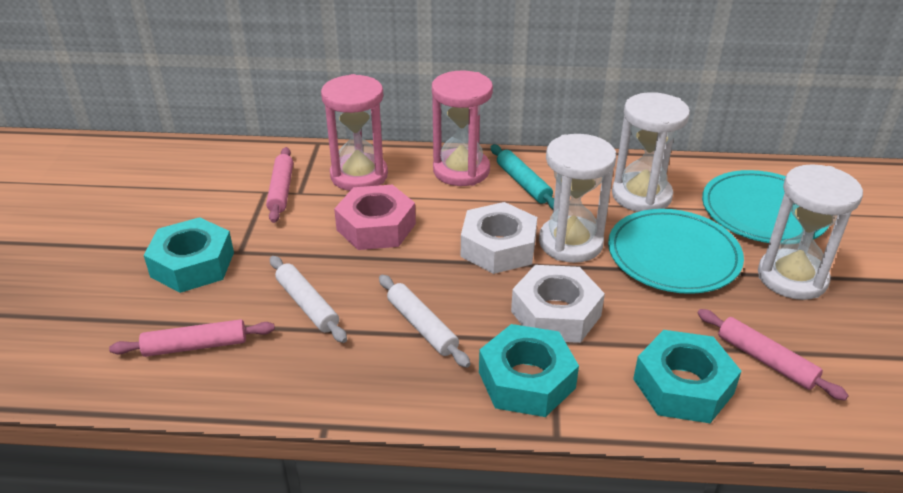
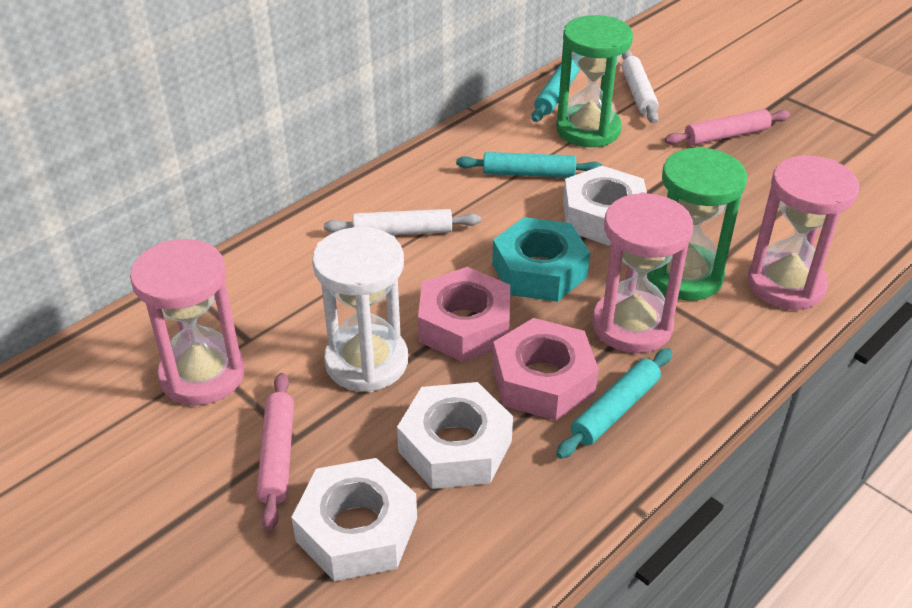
green hourglass: 0 -> 2
pink hourglass: 2 -> 3
pink nut: 1 -> 2
pink rolling pin: 3 -> 2
turquoise nut: 3 -> 1
turquoise plate: 2 -> 0
turquoise rolling pin: 1 -> 3
white hourglass: 3 -> 1
white nut: 2 -> 3

